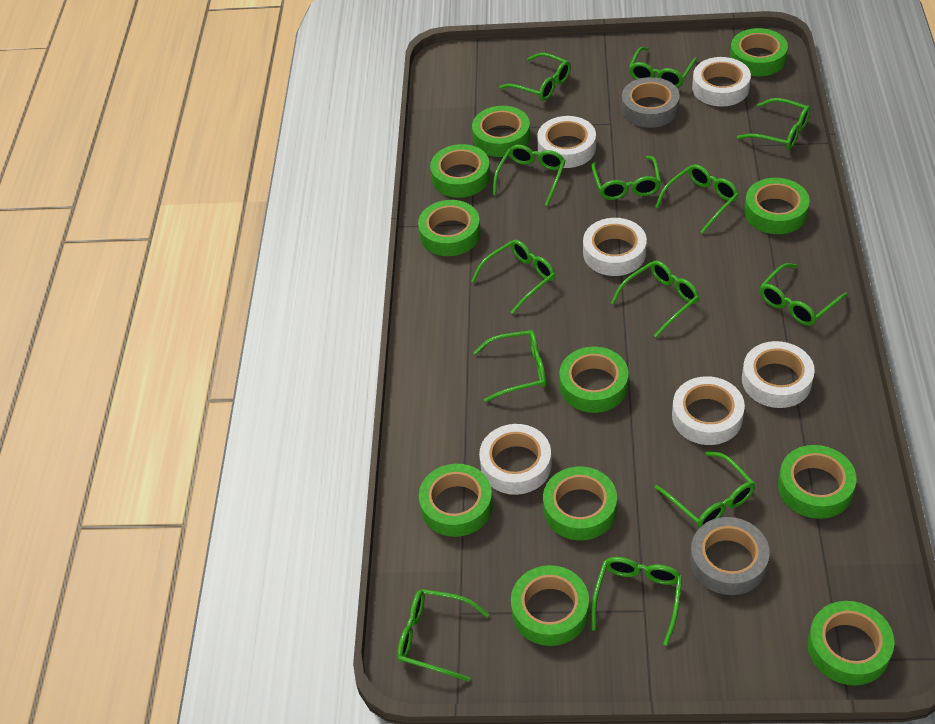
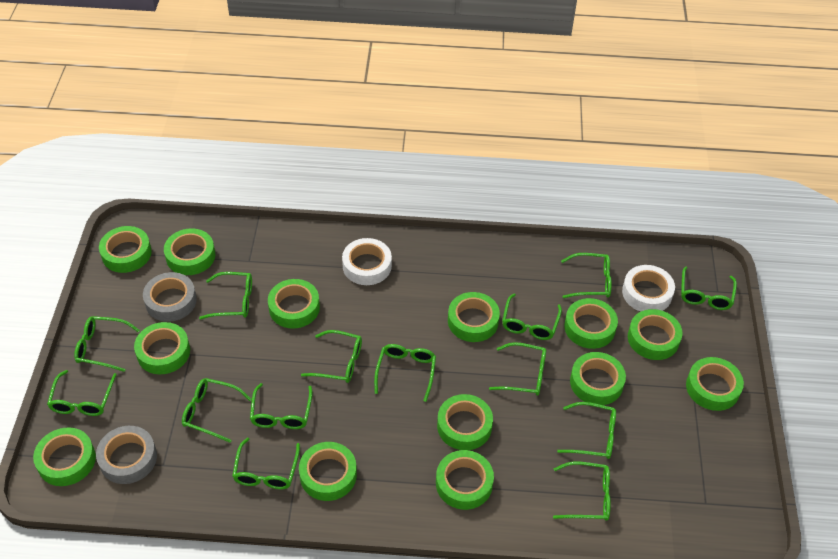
green glasses: 13 -> 14
green tape: 11 -> 13
white tape: 6 -> 2

